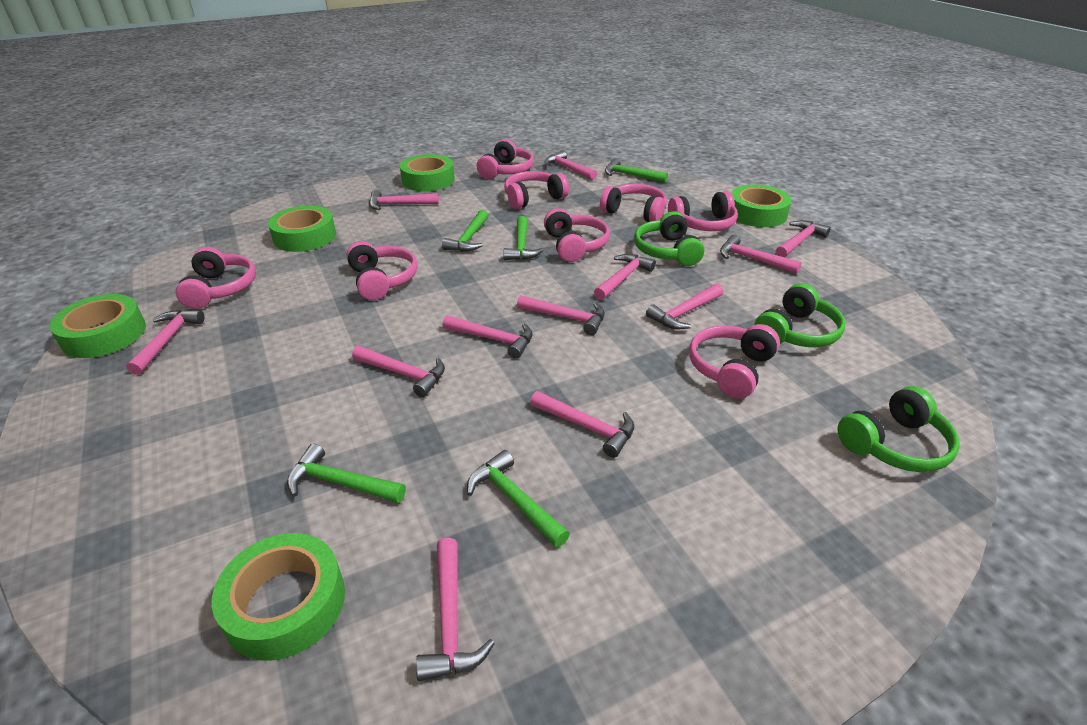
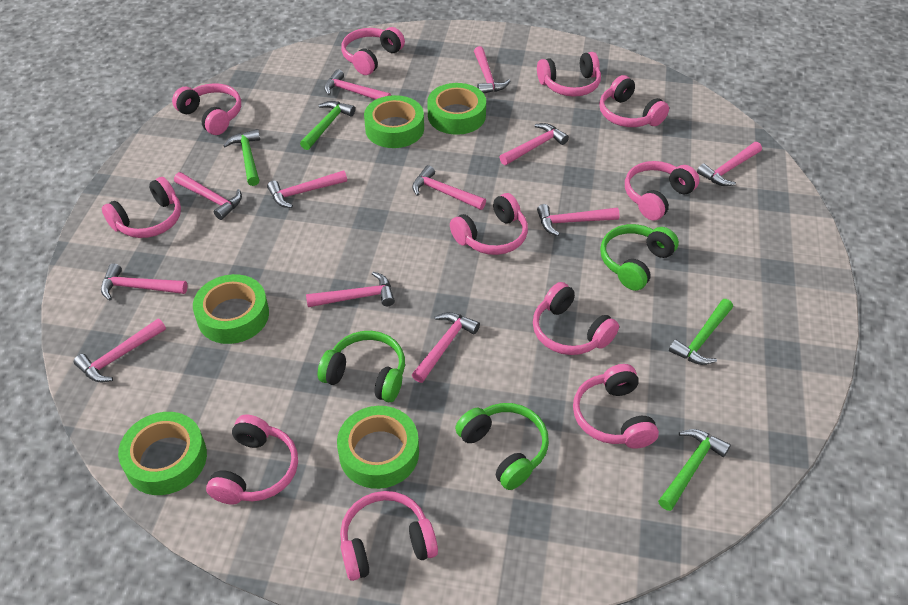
green hammer: 5 -> 4
pink headphones: 8 -> 11

